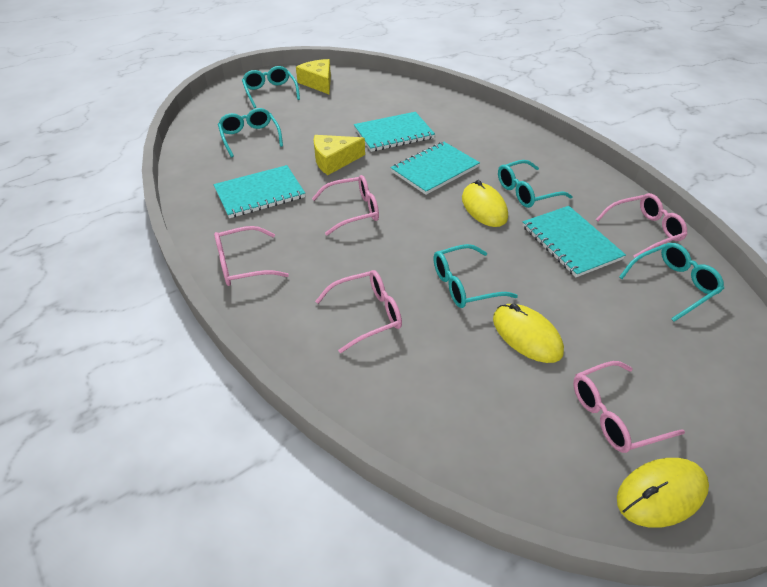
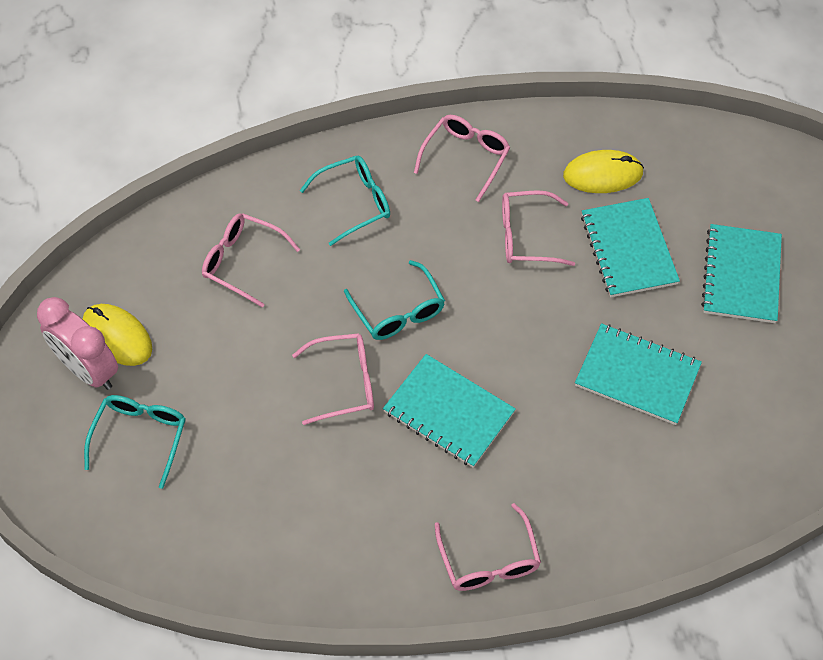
pink clock: 0 -> 1
turquoise glasses: 5 -> 3
yellow cheese: 2 -> 0
yellow mouse: 3 -> 2

